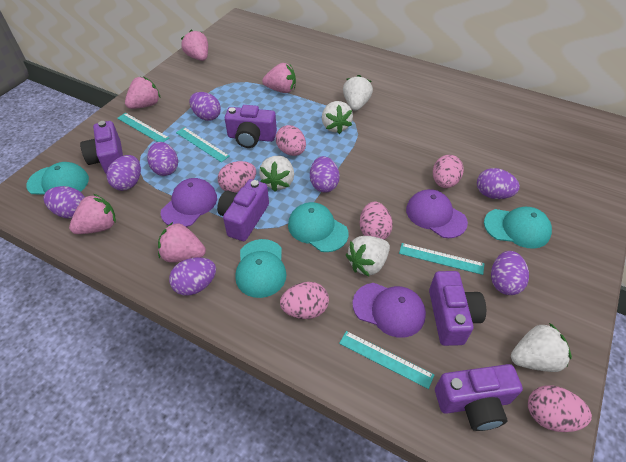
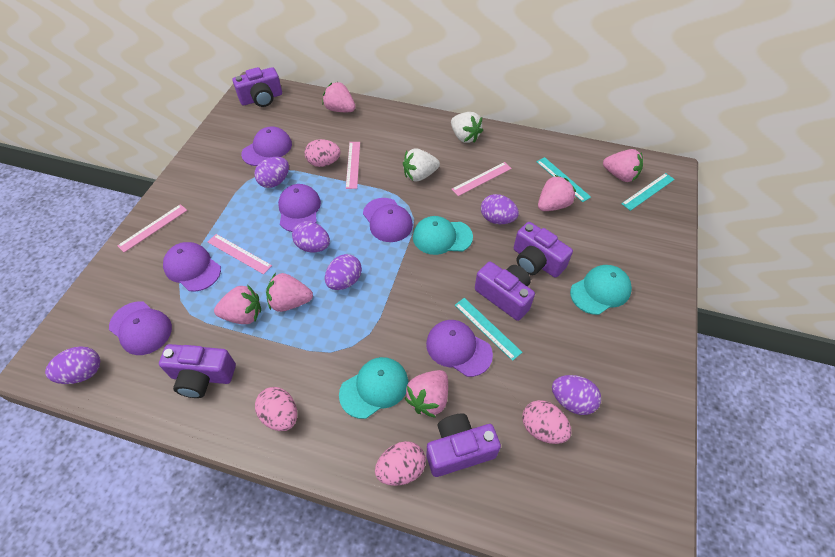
pink egg: 6 -> 4
pink ruler: 0 -> 4
pink strawberry: 5 -> 6
purple cap: 3 -> 6
purple egg: 8 -> 6
turquoise cap: 4 -> 3
turquoise ruler: 4 -> 3
white strawberry: 5 -> 2

